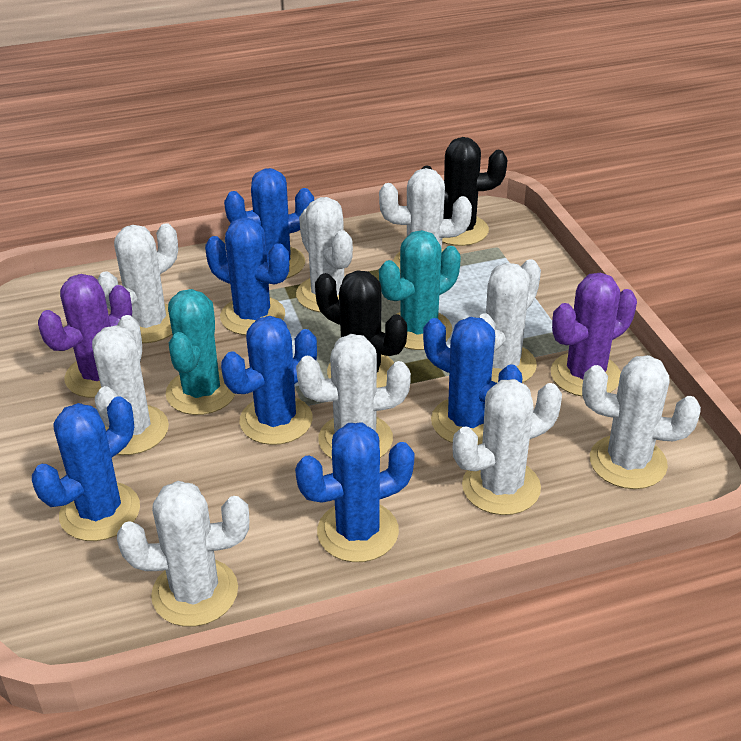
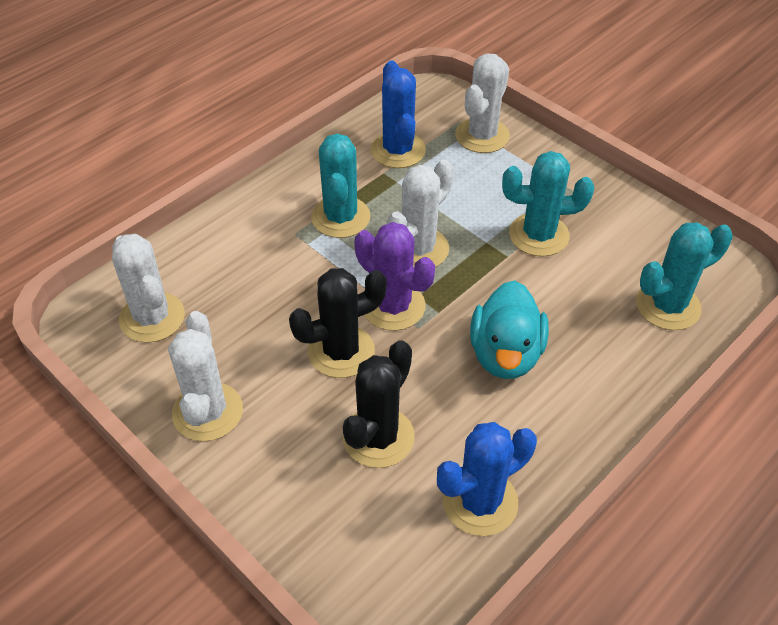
blue cactus: 6 -> 2
purple cactus: 2 -> 1
turquoise cactus: 2 -> 3
turquoise duck: 0 -> 1
white cactus: 9 -> 4

